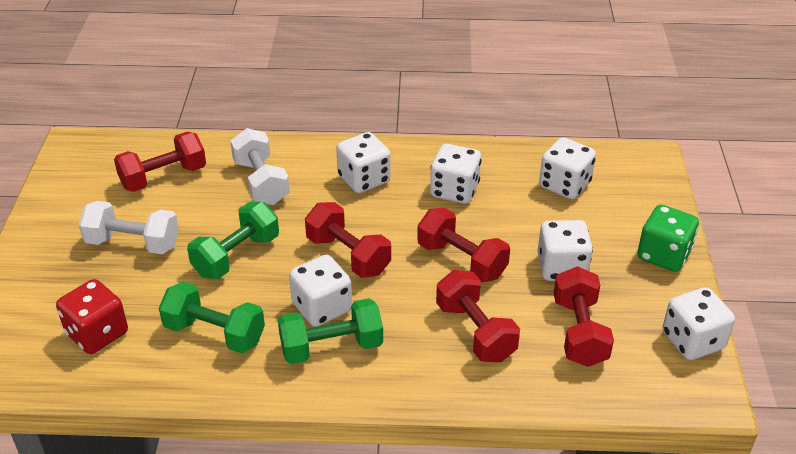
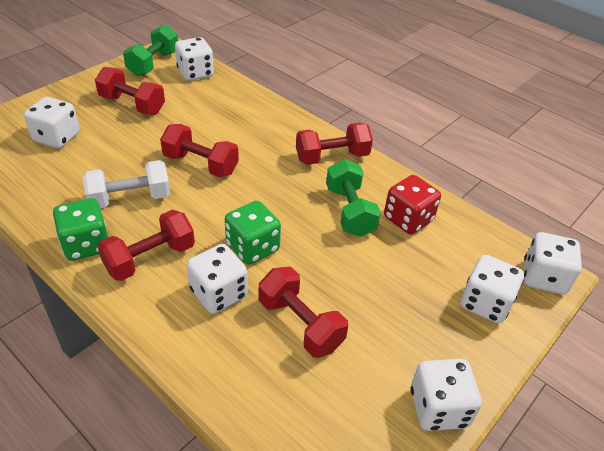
green dice: 1 -> 2
green dumbbell: 3 -> 2
white dumbbell: 2 -> 1

